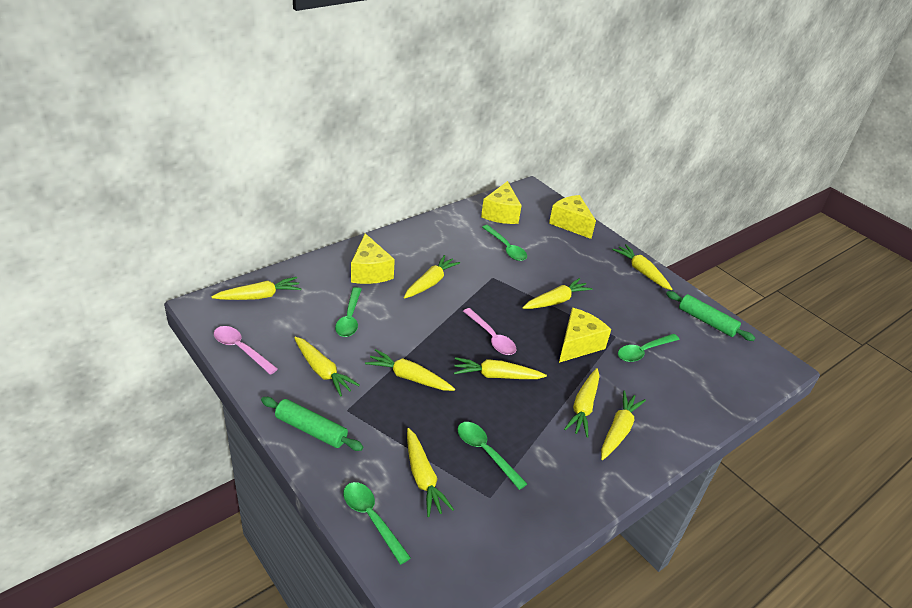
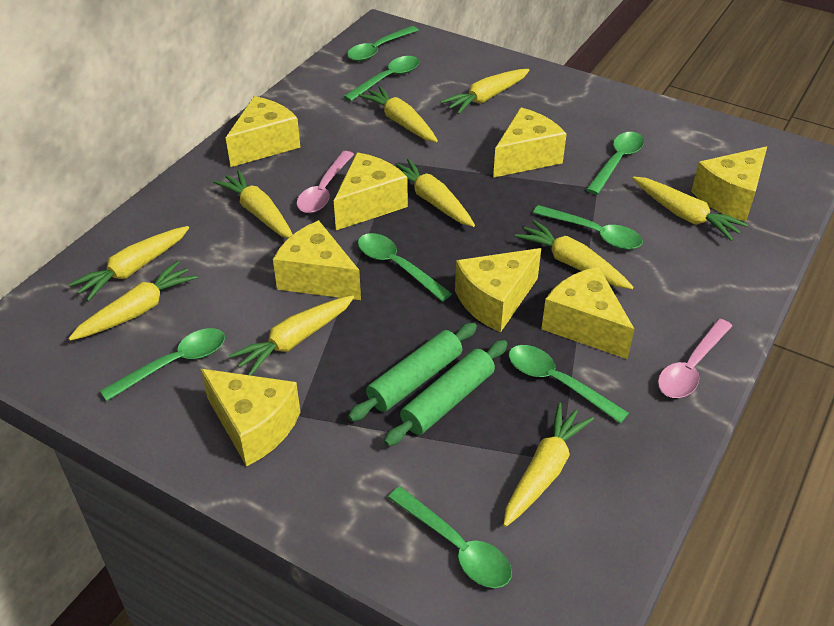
green spoon: 5 -> 8
yellow cheese: 4 -> 8

